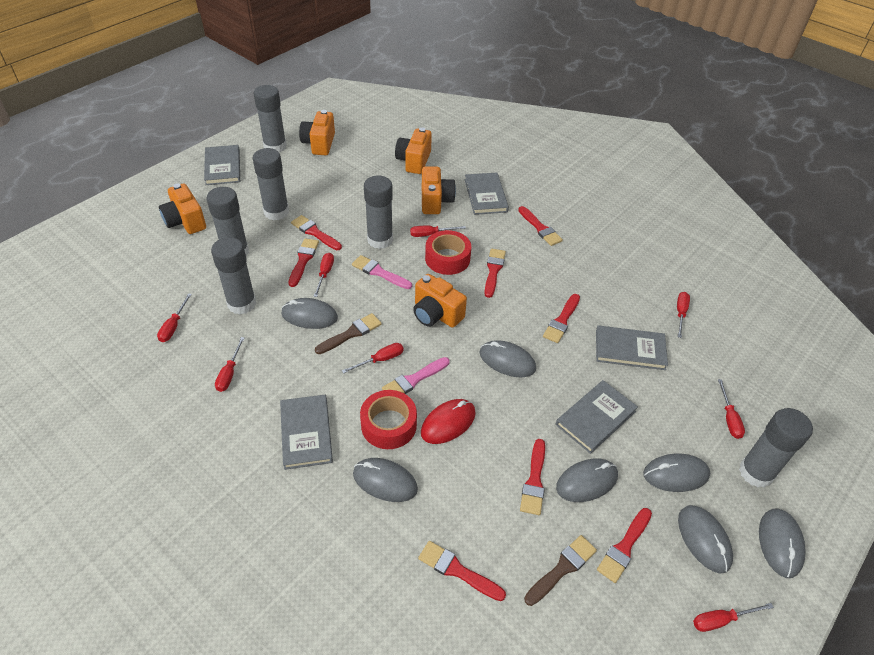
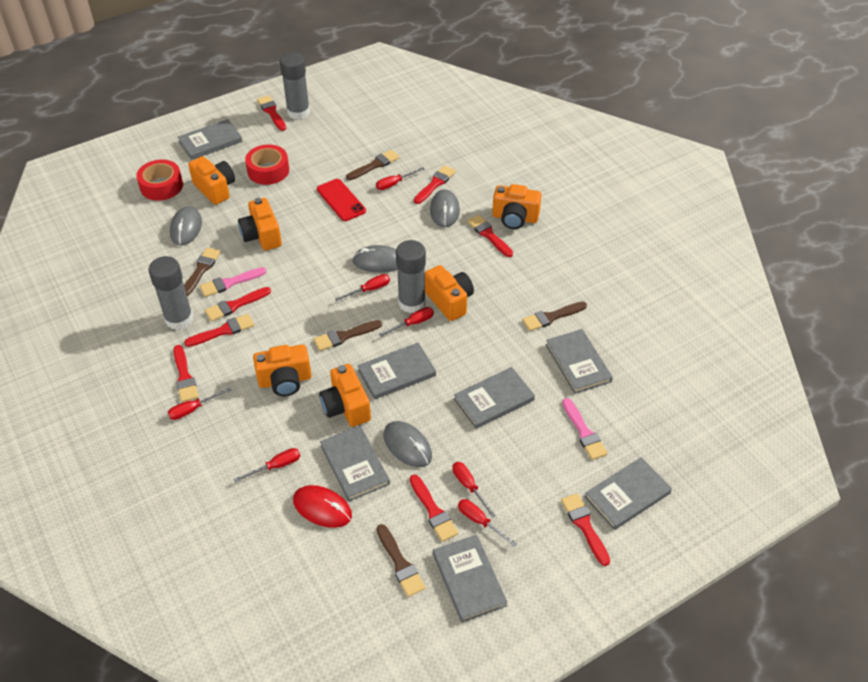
brown brush: 2 -> 5
grey book: 5 -> 7
grey glue stick: 6 -> 3
grey mouse: 7 -> 4
orange camera: 5 -> 6
red phone: 0 -> 1
red screwdriver: 8 -> 7

